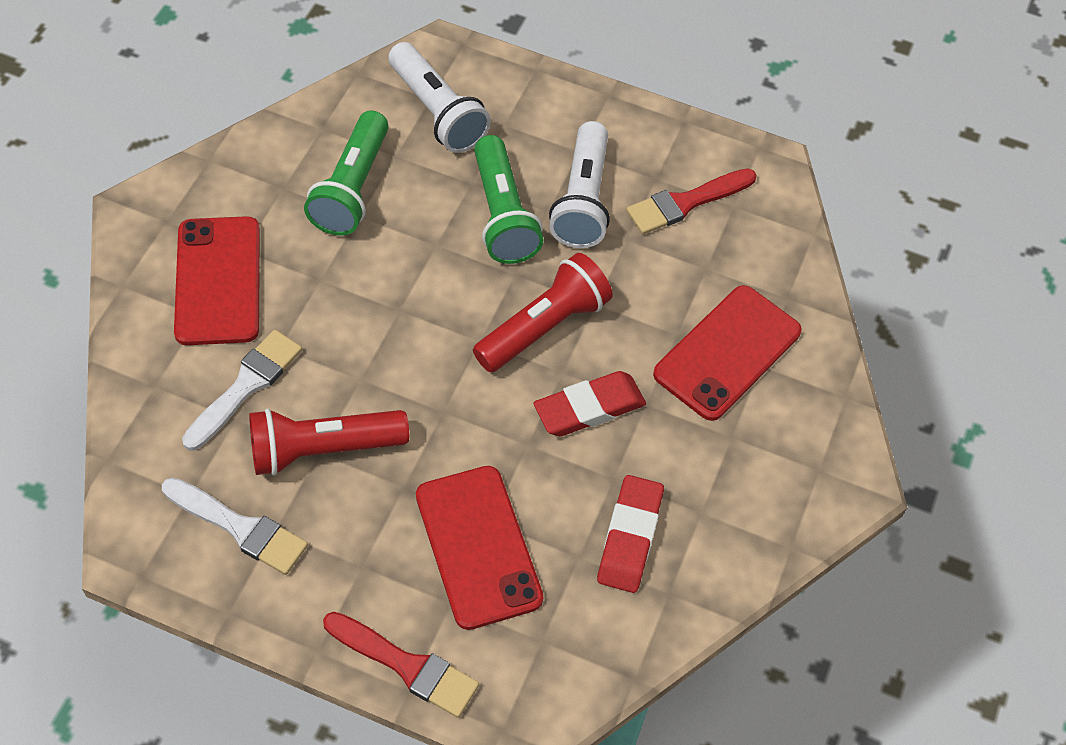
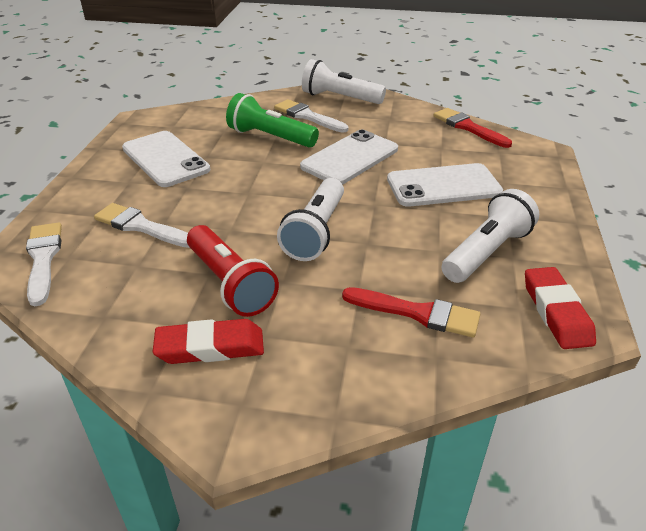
green flashlight: 2 -> 1
red flashlight: 2 -> 1
red phone: 3 -> 0
white brush: 2 -> 3
white flashlight: 2 -> 3
white phone: 0 -> 3

